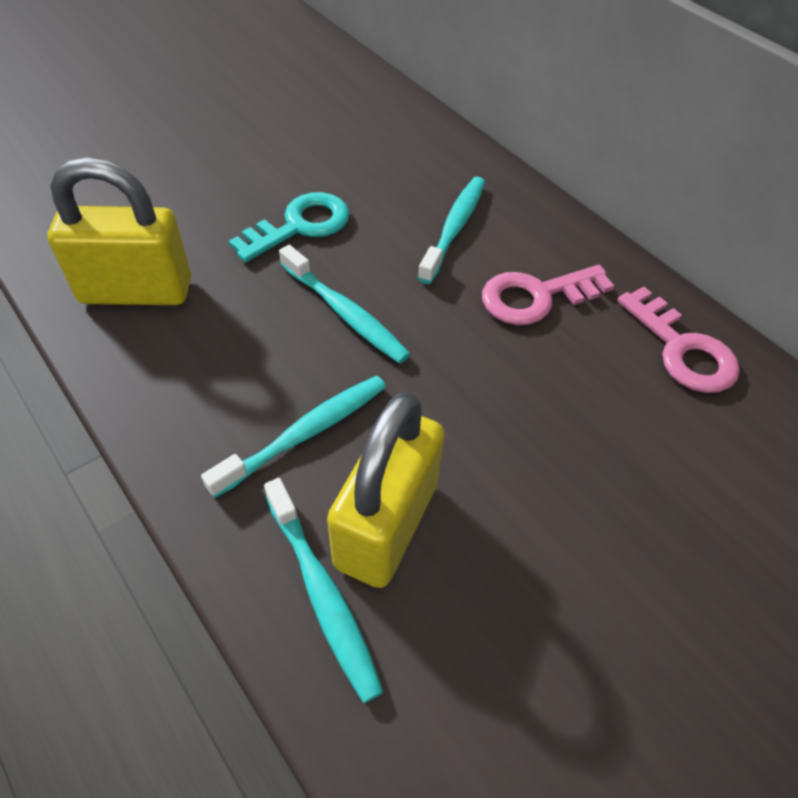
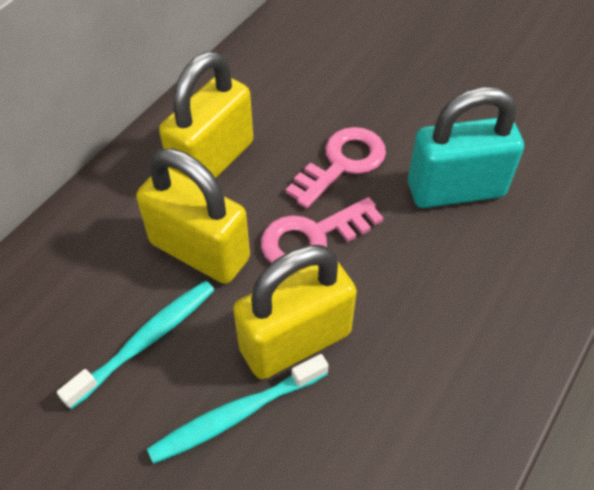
turquoise key: 1 -> 0
turquoise padlock: 0 -> 1
turquoise toothbrush: 4 -> 2
yellow padlock: 2 -> 3

